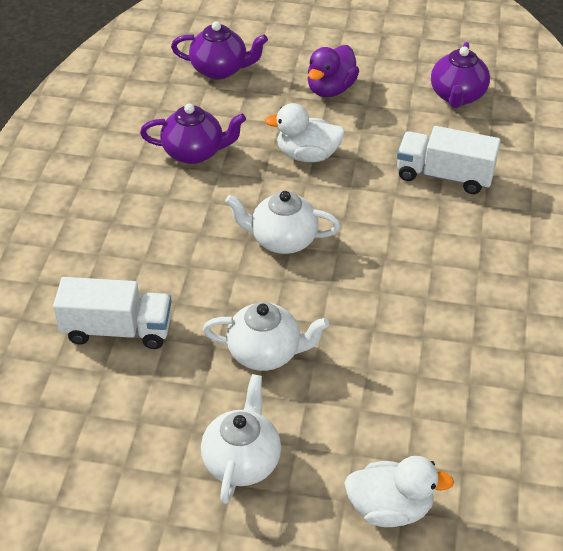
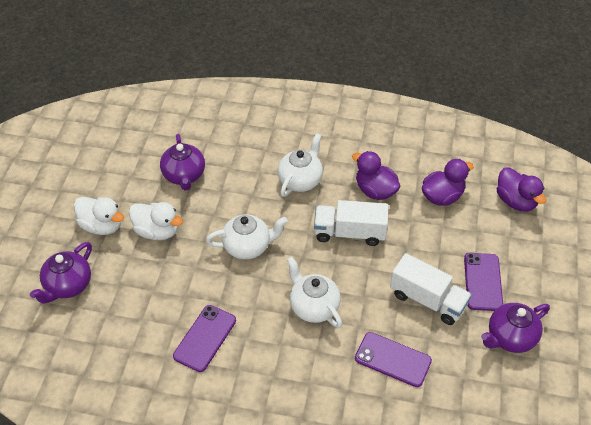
purple duck: 1 -> 3
purple phone: 0 -> 3

